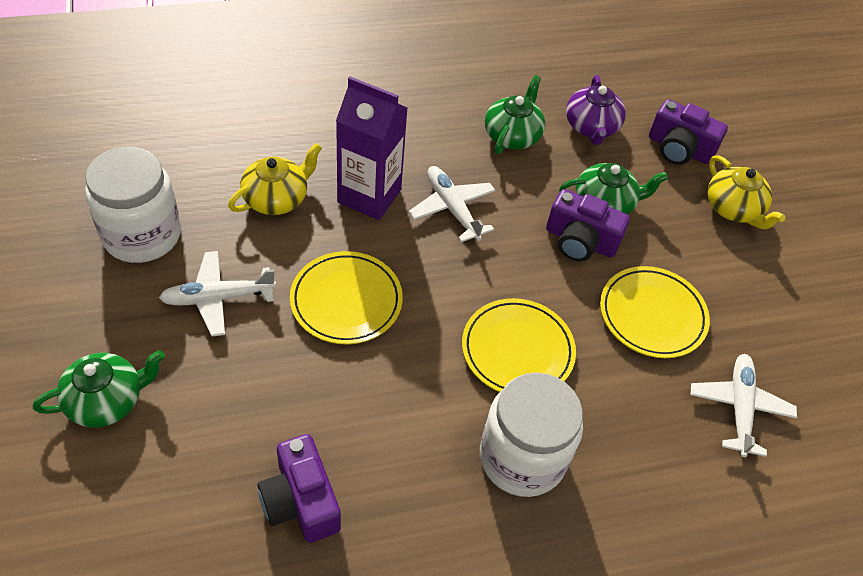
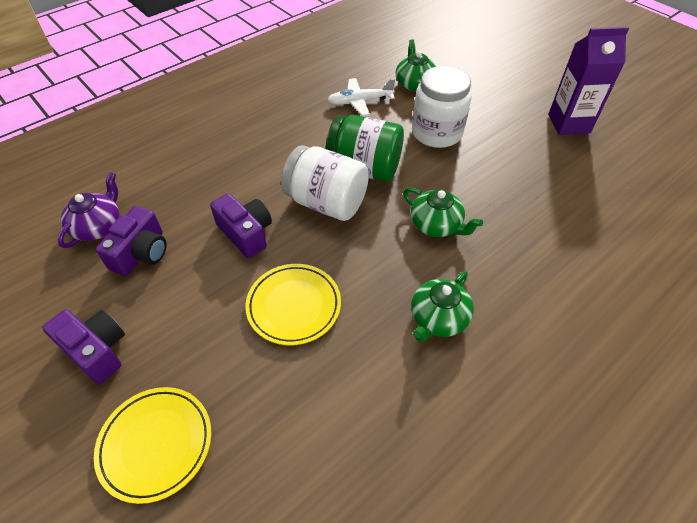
green jar: 0 -> 1
white plane: 3 -> 1
yellow plate: 3 -> 2
yellow teapot: 2 -> 0

